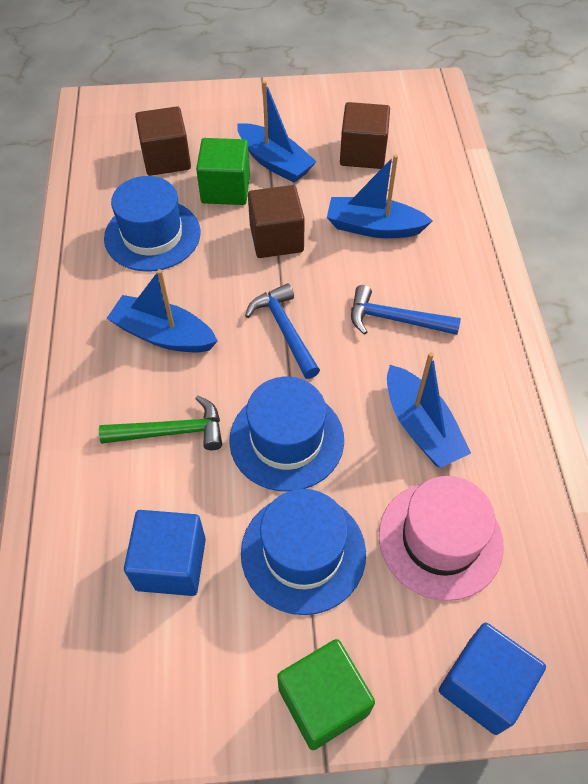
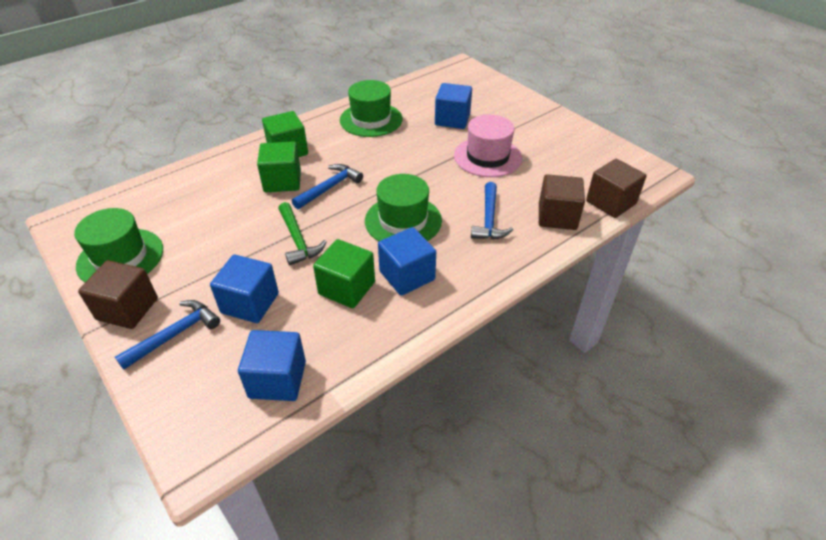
blue boat: 4 -> 0
blue cube: 2 -> 4
blue hammer: 2 -> 3
blue hat: 3 -> 0
green cube: 2 -> 3
green hat: 0 -> 3

